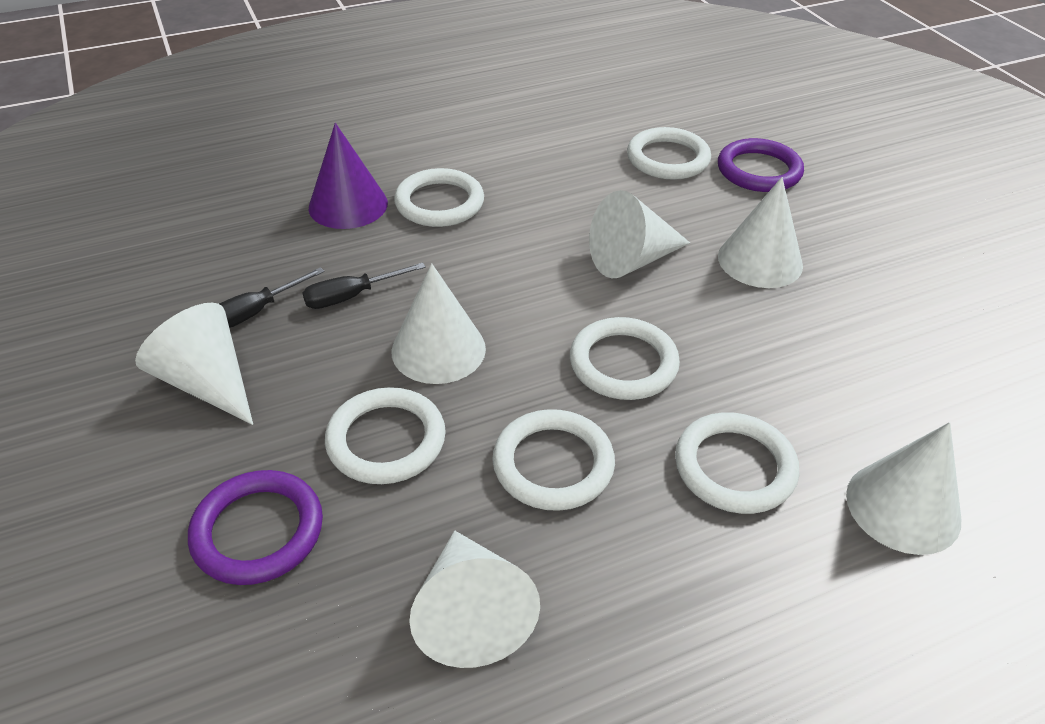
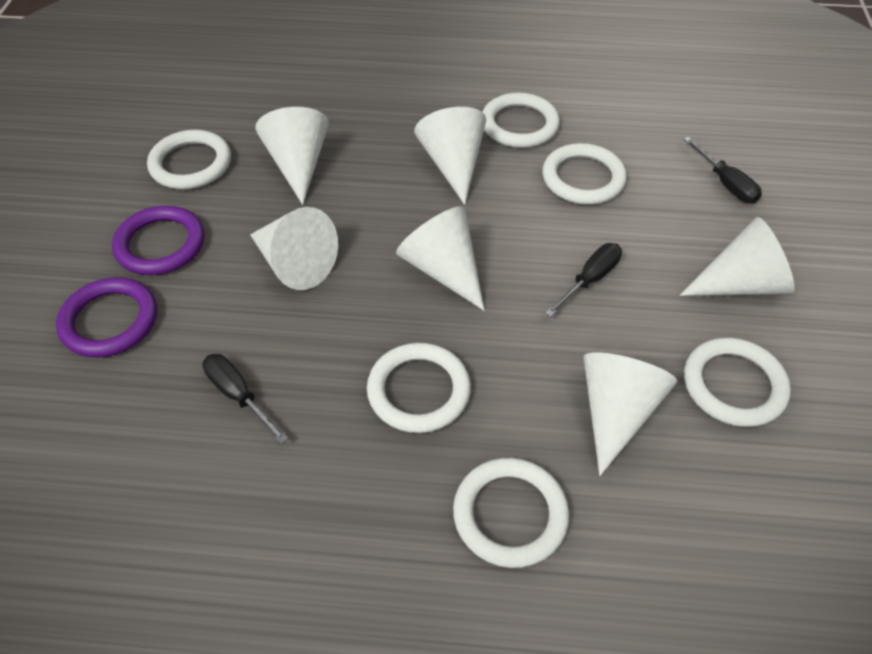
black screwdriver: 2 -> 3
purple cone: 1 -> 0

